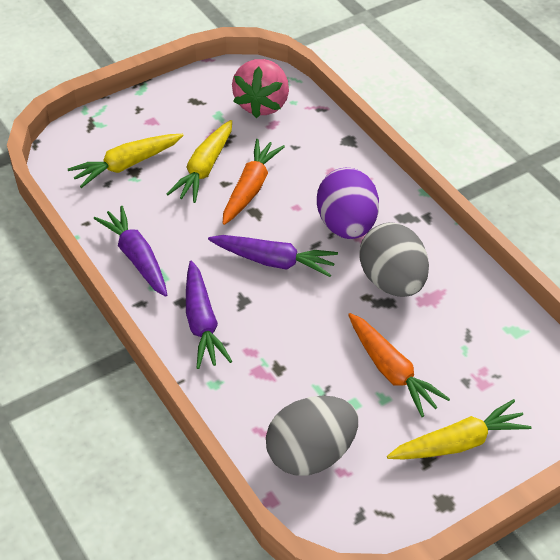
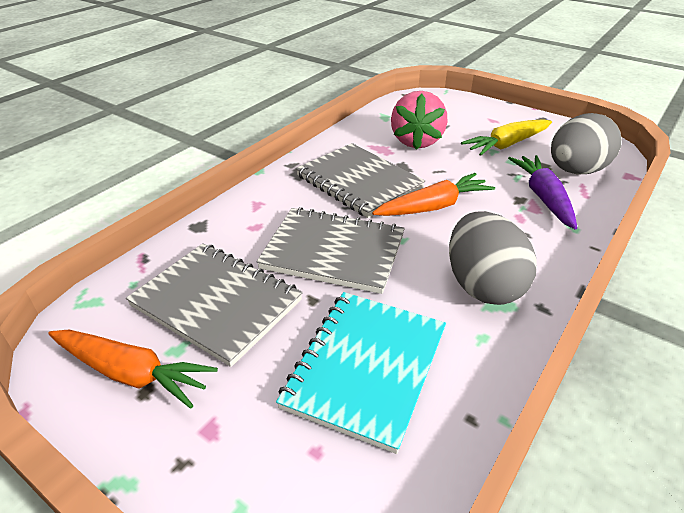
grey notebook: 0 -> 3
purple carrot: 3 -> 1
purple egg: 1 -> 0
turquoise notebook: 0 -> 1
yellow carrot: 3 -> 1

